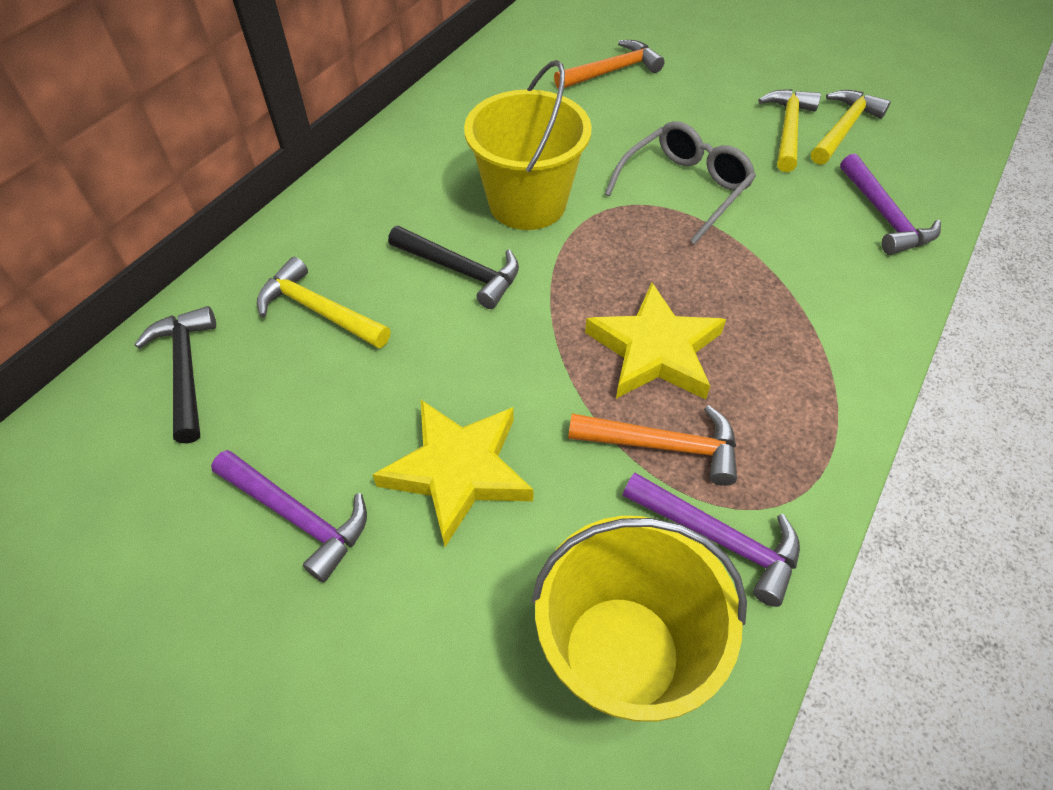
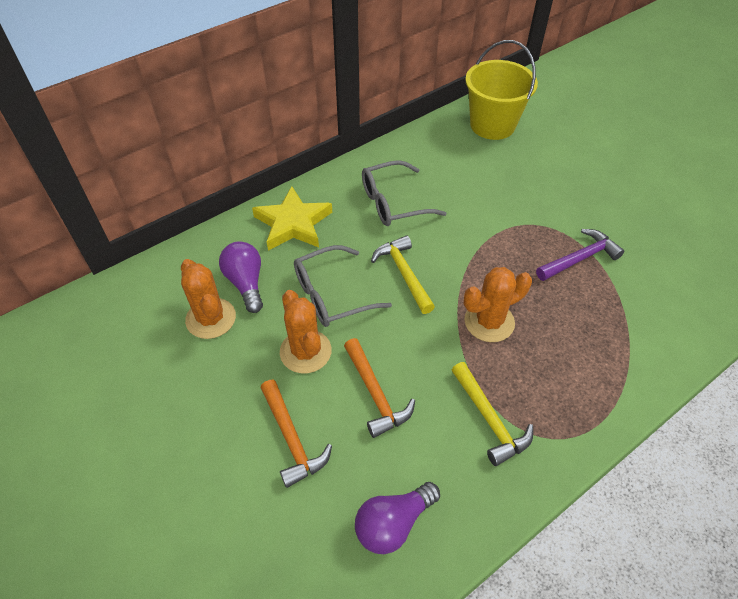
black hammer: 2 -> 0
grey glasses: 1 -> 2
orange cactus: 0 -> 3
purple hammer: 3 -> 1
purple light bulb: 0 -> 2
yellow bucket: 2 -> 1
yellow hammer: 3 -> 2
yellow star: 2 -> 1

